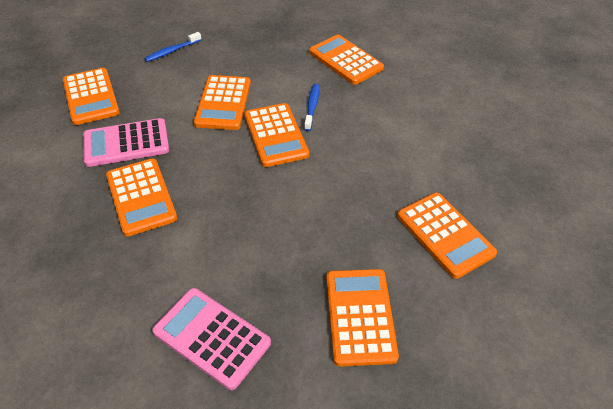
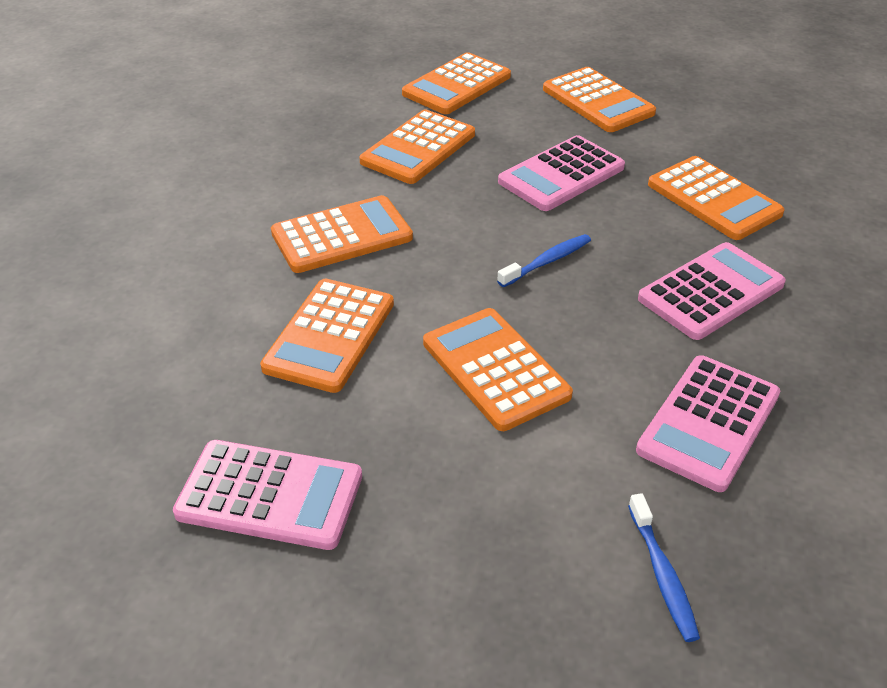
pink calculator: 2 -> 4

